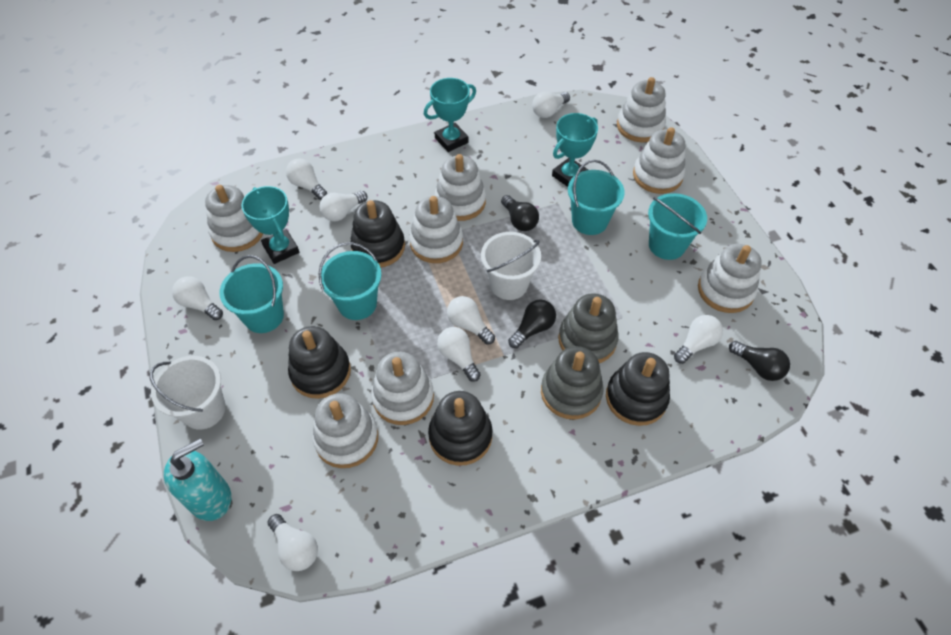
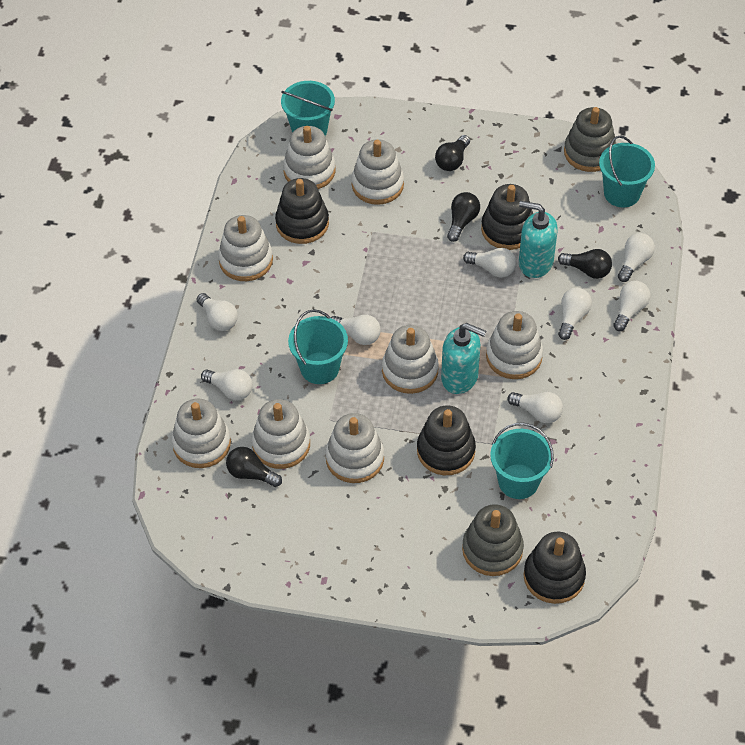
black light bulb: 3 -> 4
turquoise soap dispenser: 1 -> 2
turquoise trophy: 3 -> 0
white bucket: 2 -> 0

